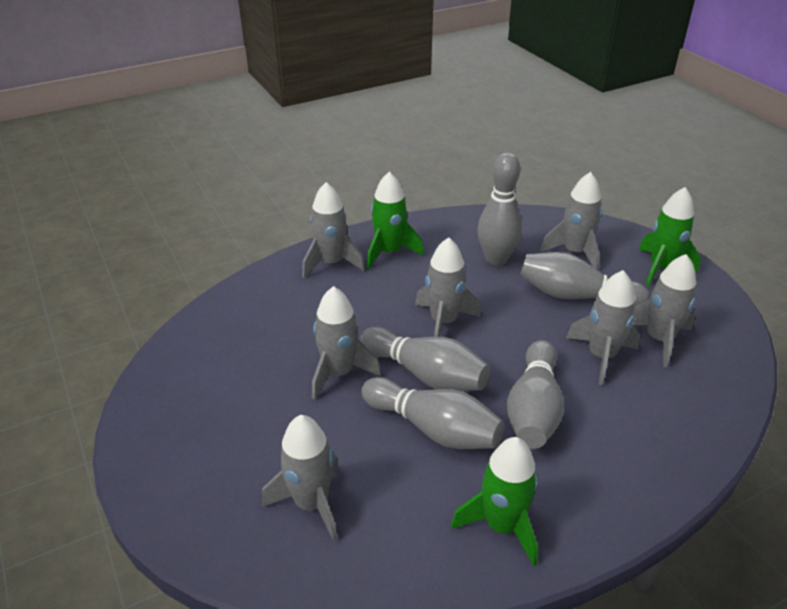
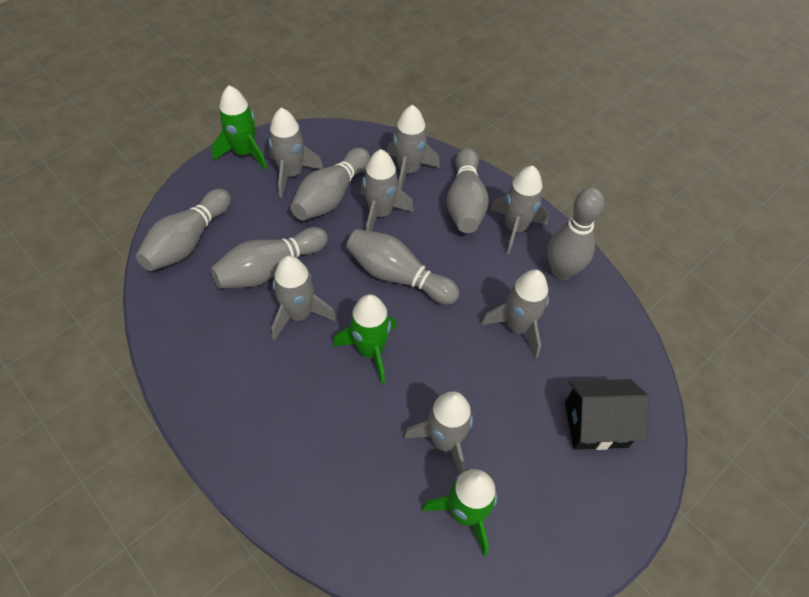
black house: 0 -> 1
grey bowling pin: 5 -> 6

